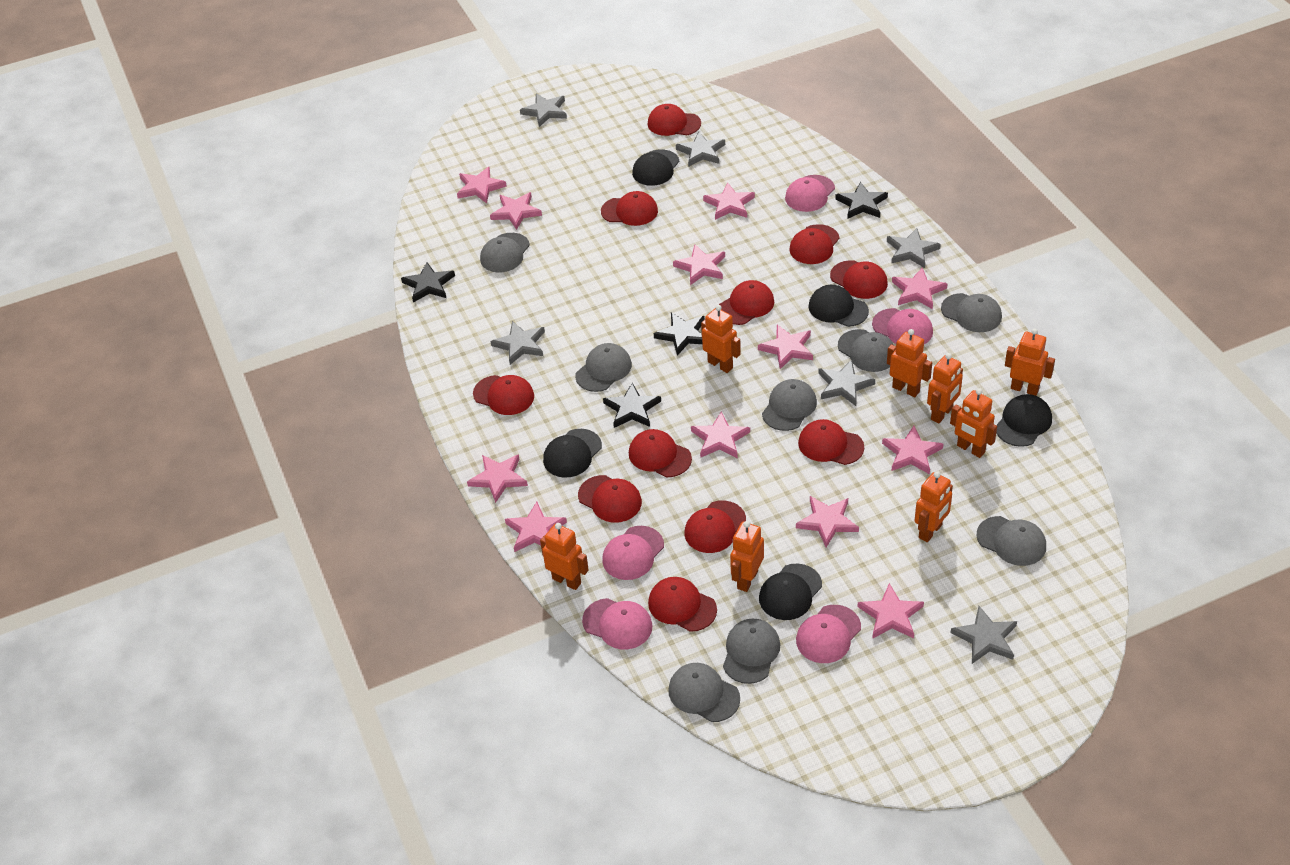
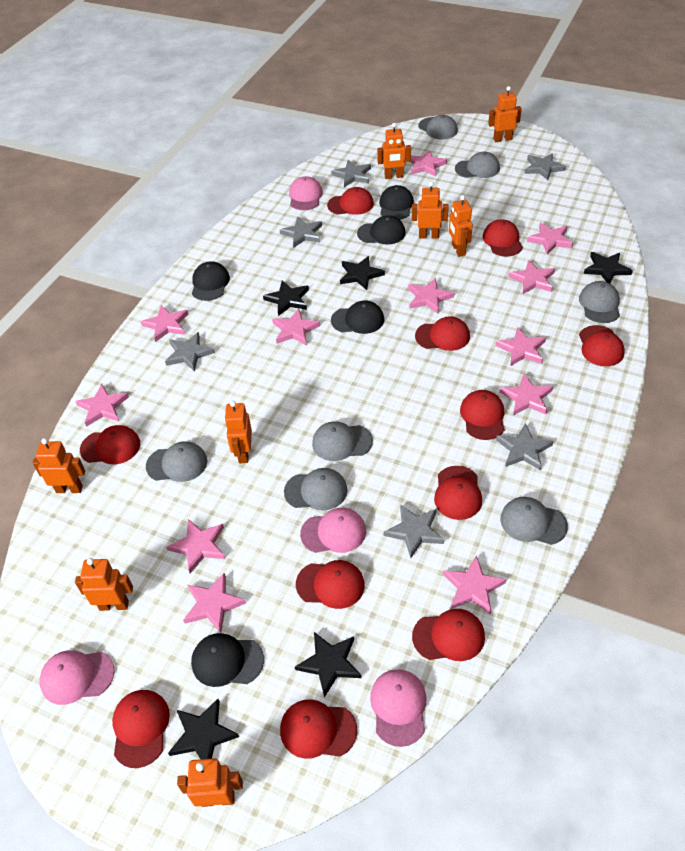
black star: 4 -> 5
grey cap: 8 -> 7
pink cap: 5 -> 4

